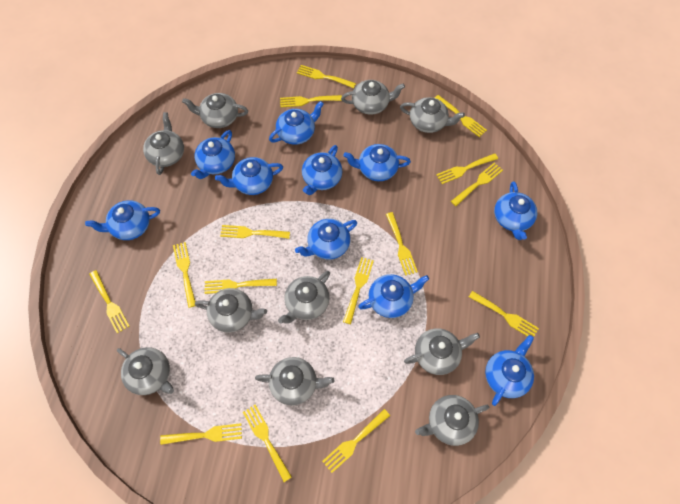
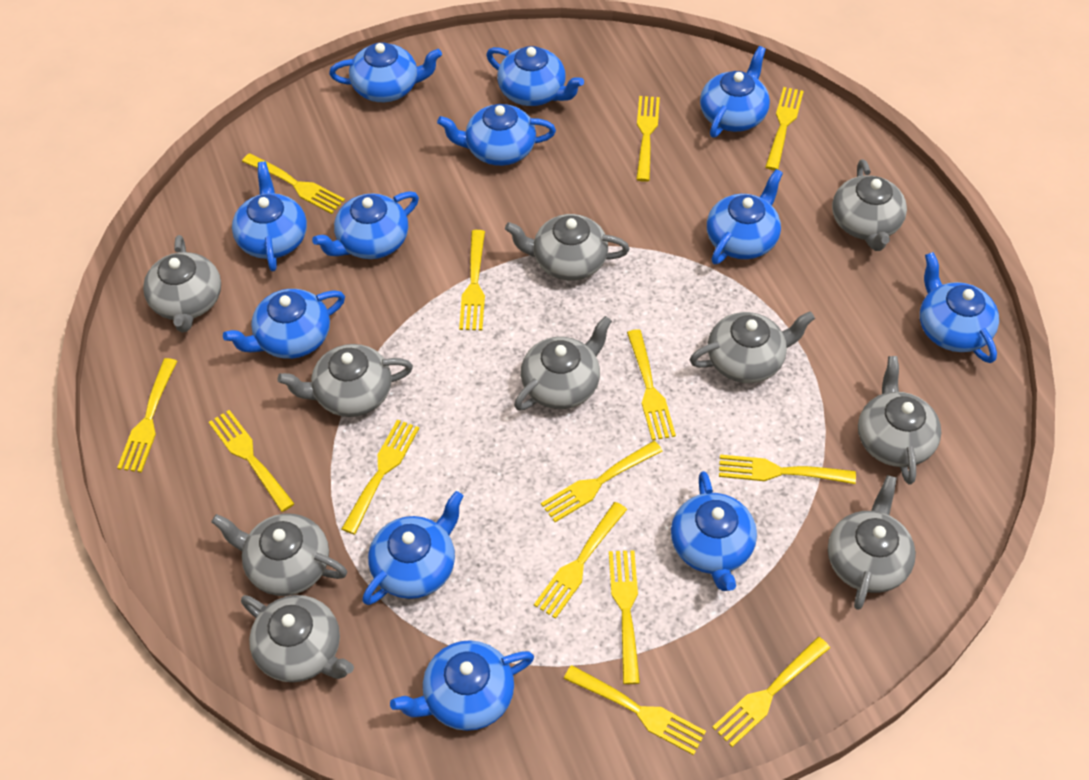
blue teapot: 10 -> 12
yellow fork: 15 -> 14

